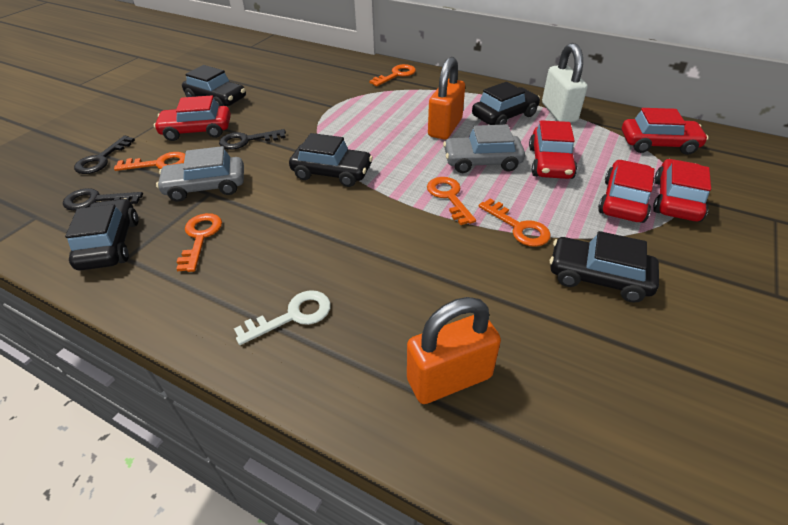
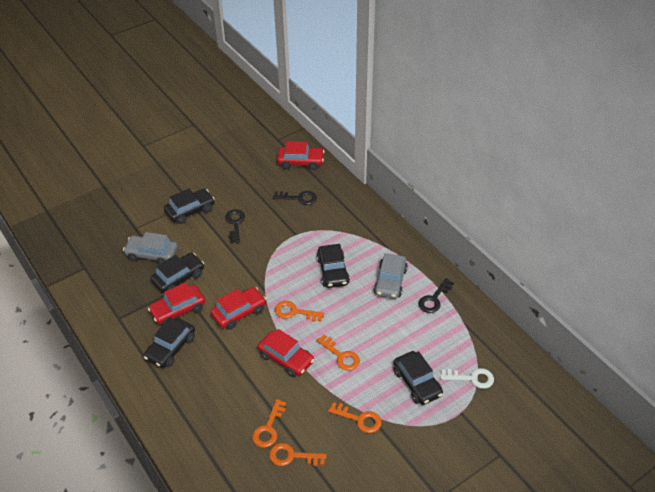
orange padlock: 2 -> 0
red car: 5 -> 4
white padlock: 1 -> 0

